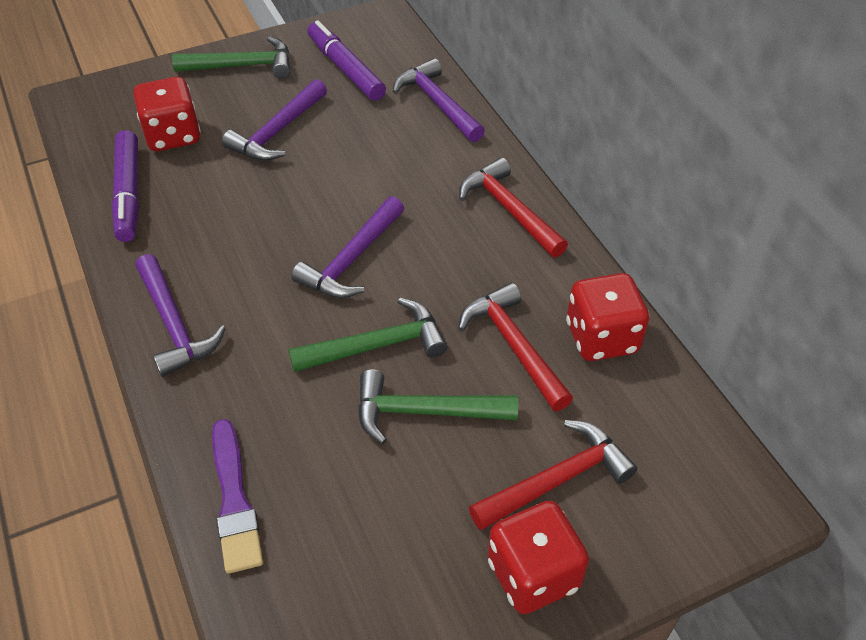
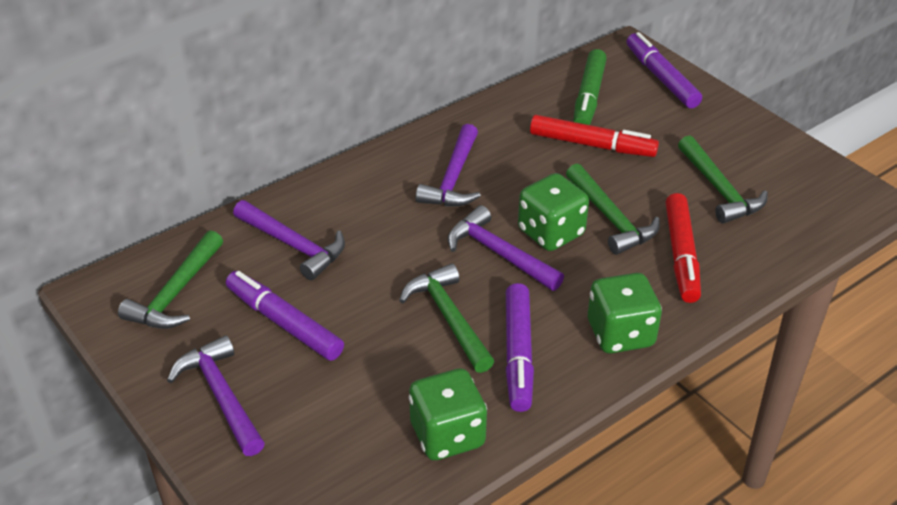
green dice: 0 -> 3
green hammer: 3 -> 4
green marker: 0 -> 1
purple brush: 1 -> 0
purple marker: 2 -> 3
red dice: 3 -> 0
red hammer: 3 -> 0
red marker: 0 -> 2

